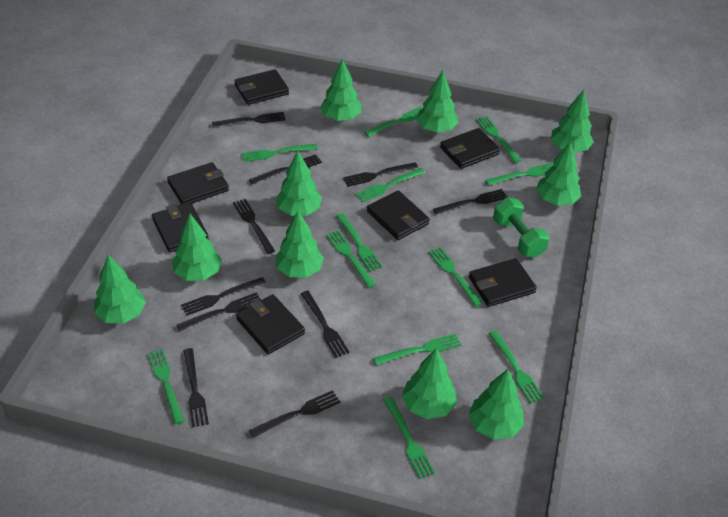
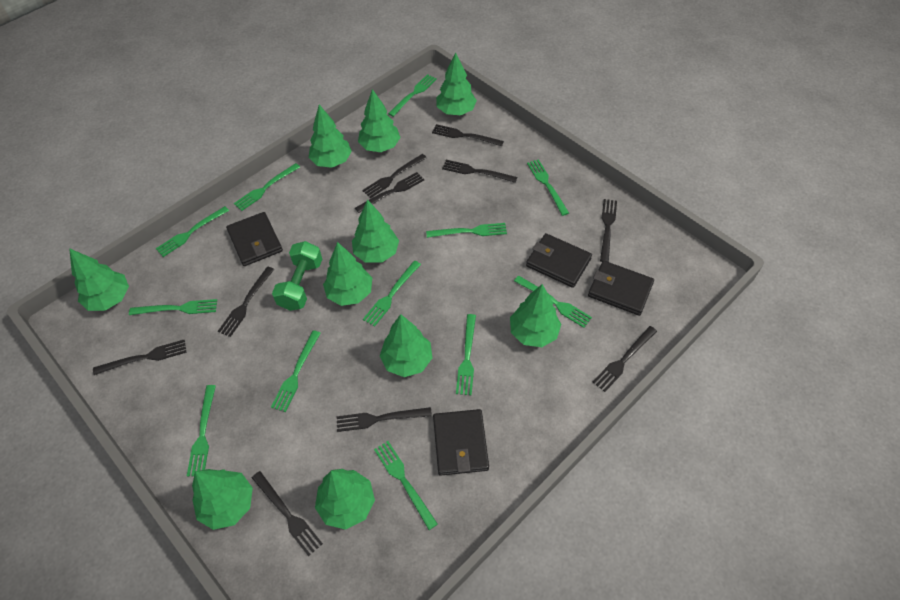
black wallet: 7 -> 4

